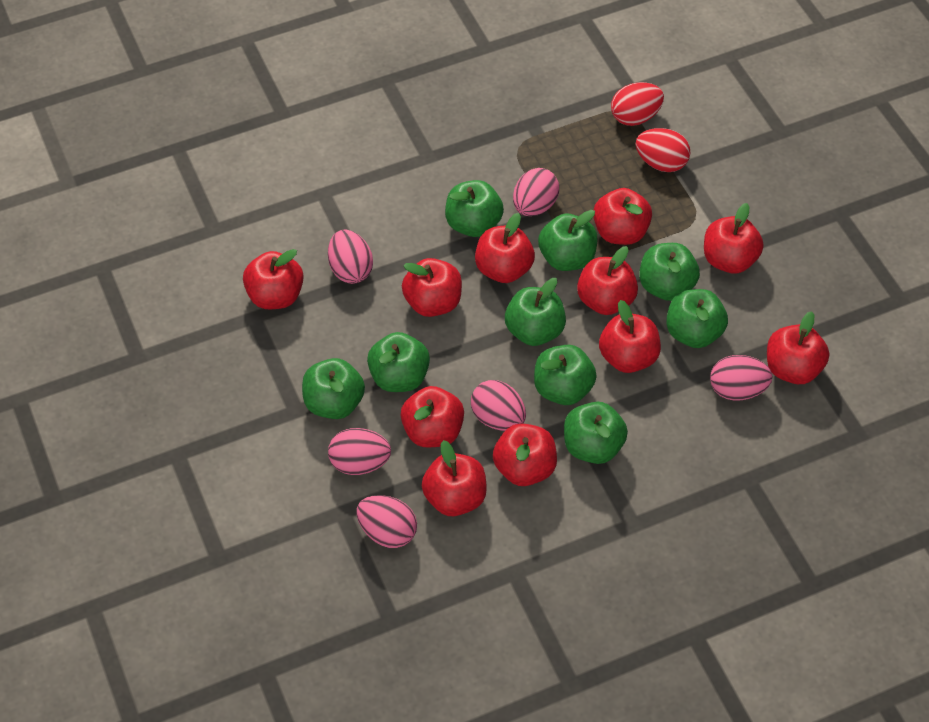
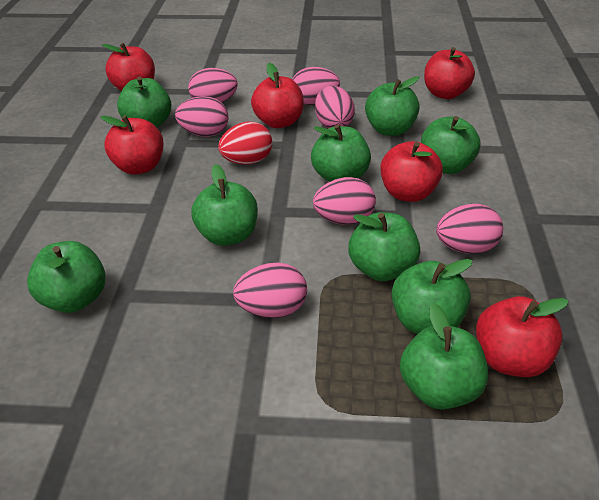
pink egg: 6 -> 7
red apple: 11 -> 6
red egg: 2 -> 1

